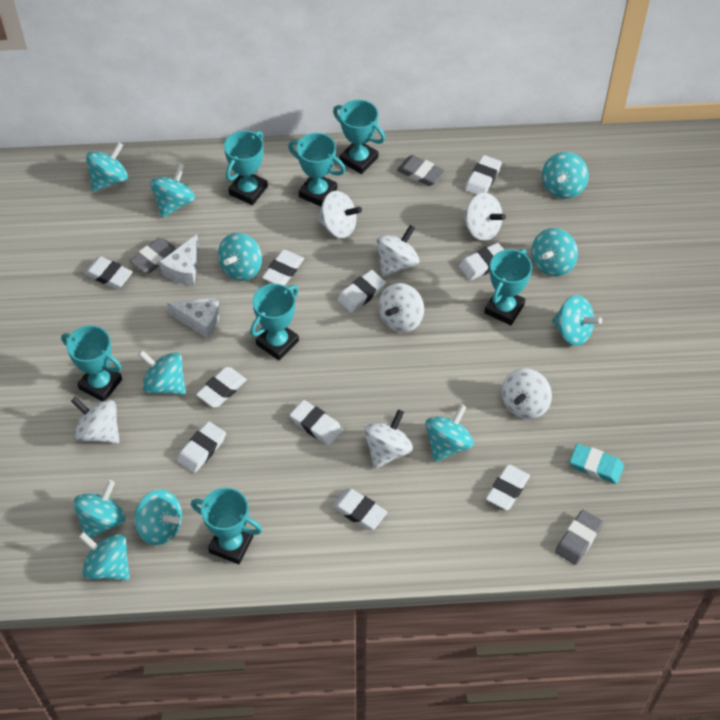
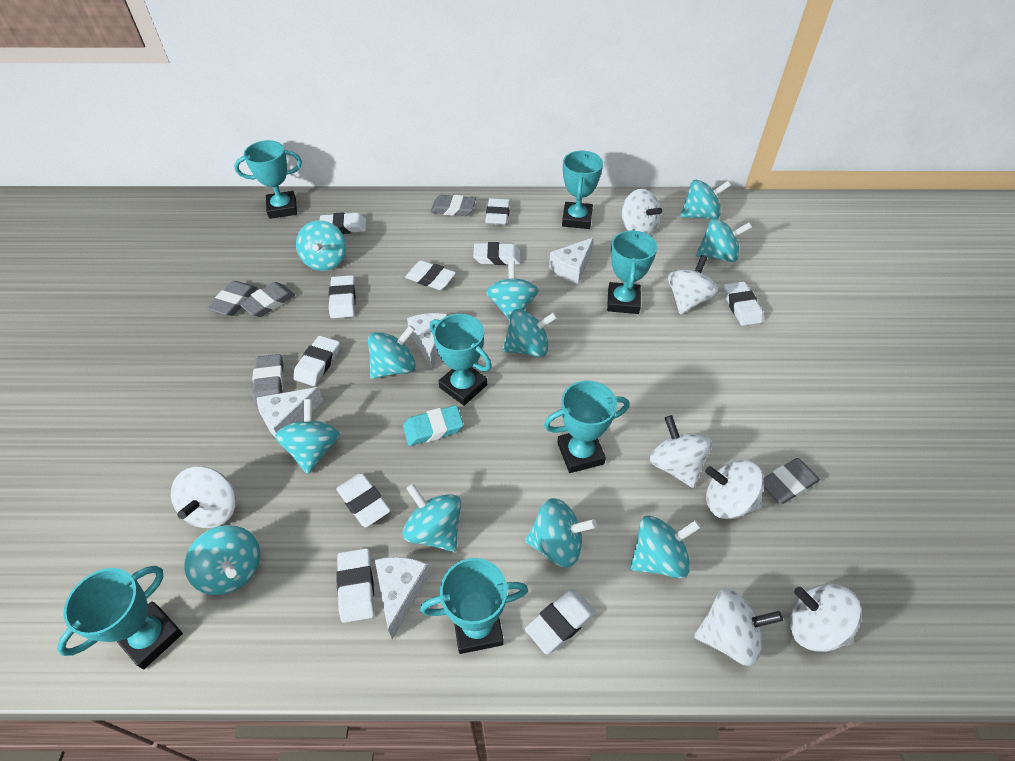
grey eraser: 3 -> 5
white cheese: 2 -> 4

